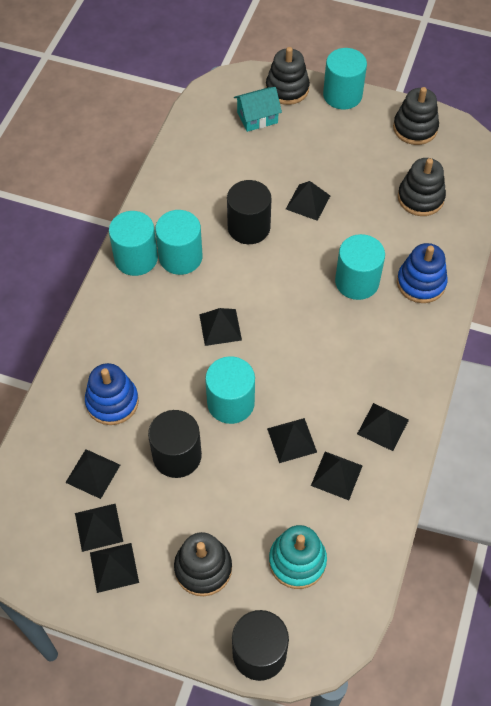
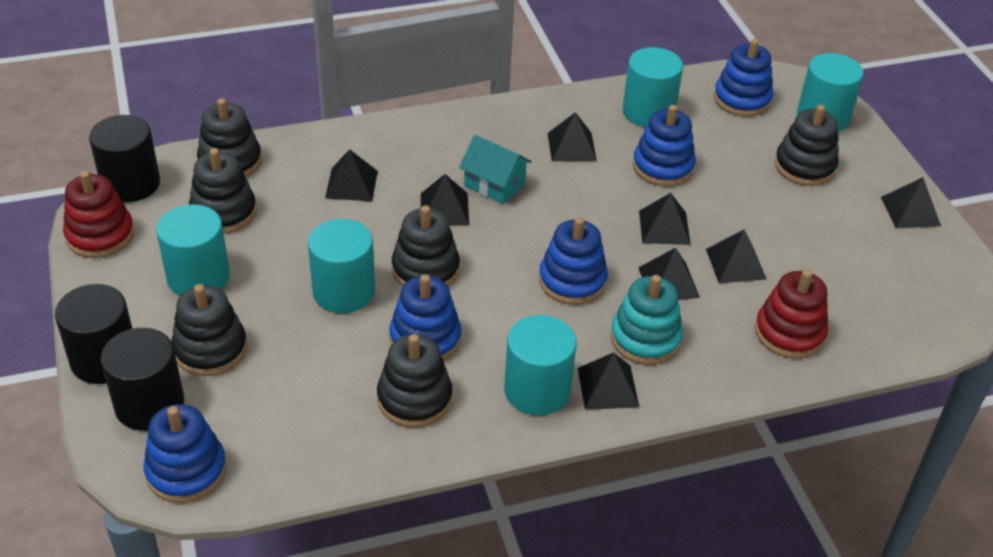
black stacking toy: 4 -> 6
blue stacking toy: 2 -> 5
red stacking toy: 0 -> 2

